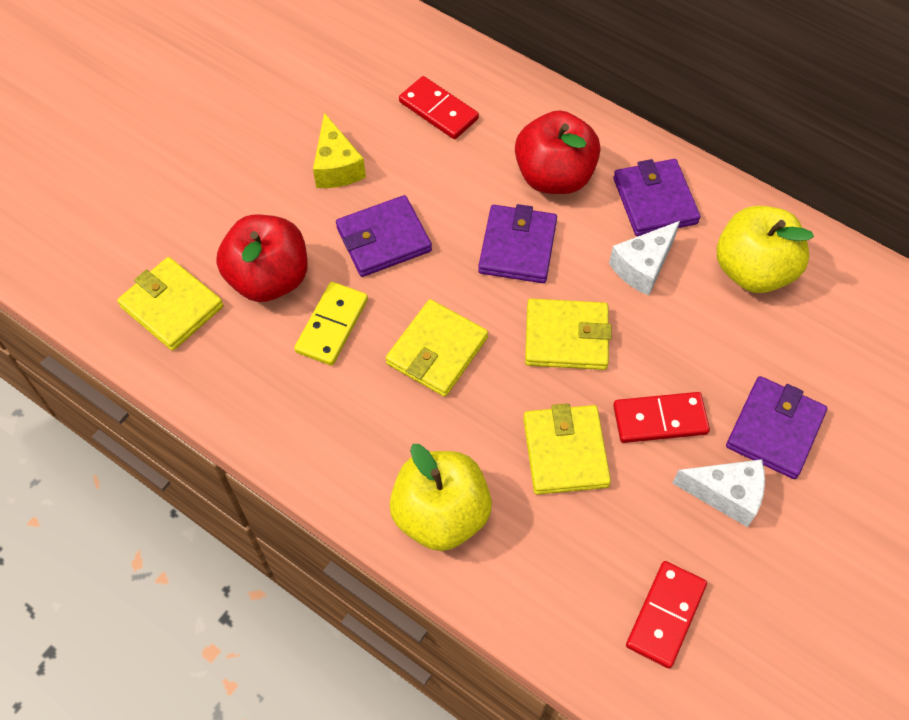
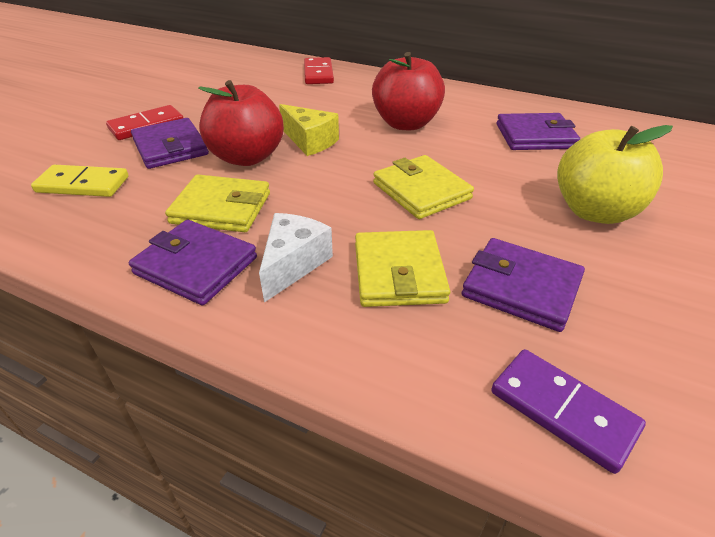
purple domino: 0 -> 1
red domino: 3 -> 2
white cheese: 2 -> 1
yellow apple: 2 -> 1
yellow wallet: 4 -> 3

